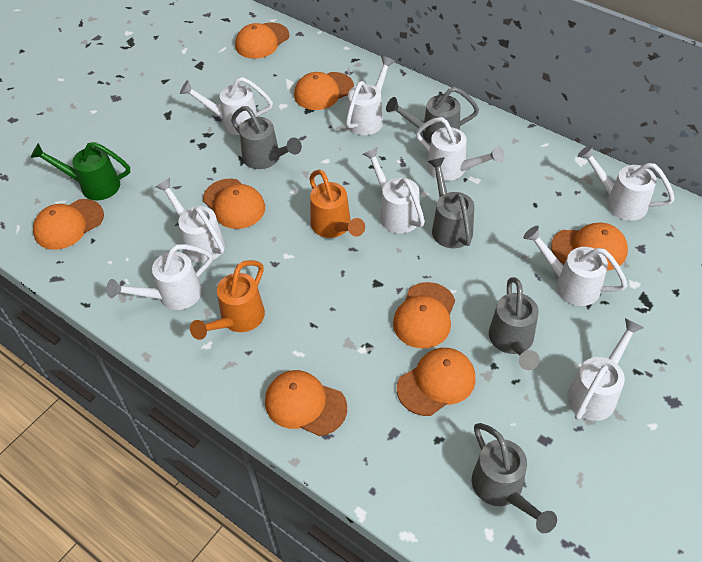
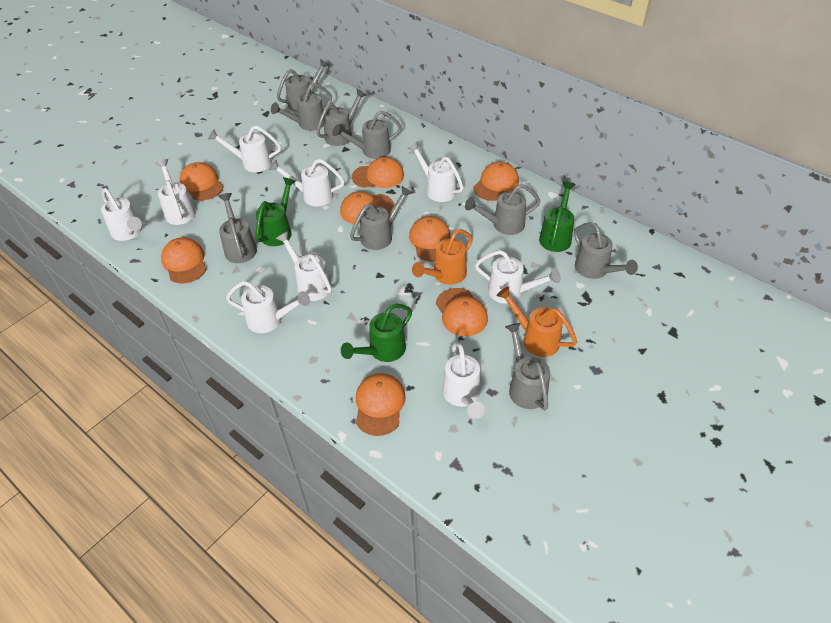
green watering can: 1 -> 3
grey watering can: 5 -> 9

